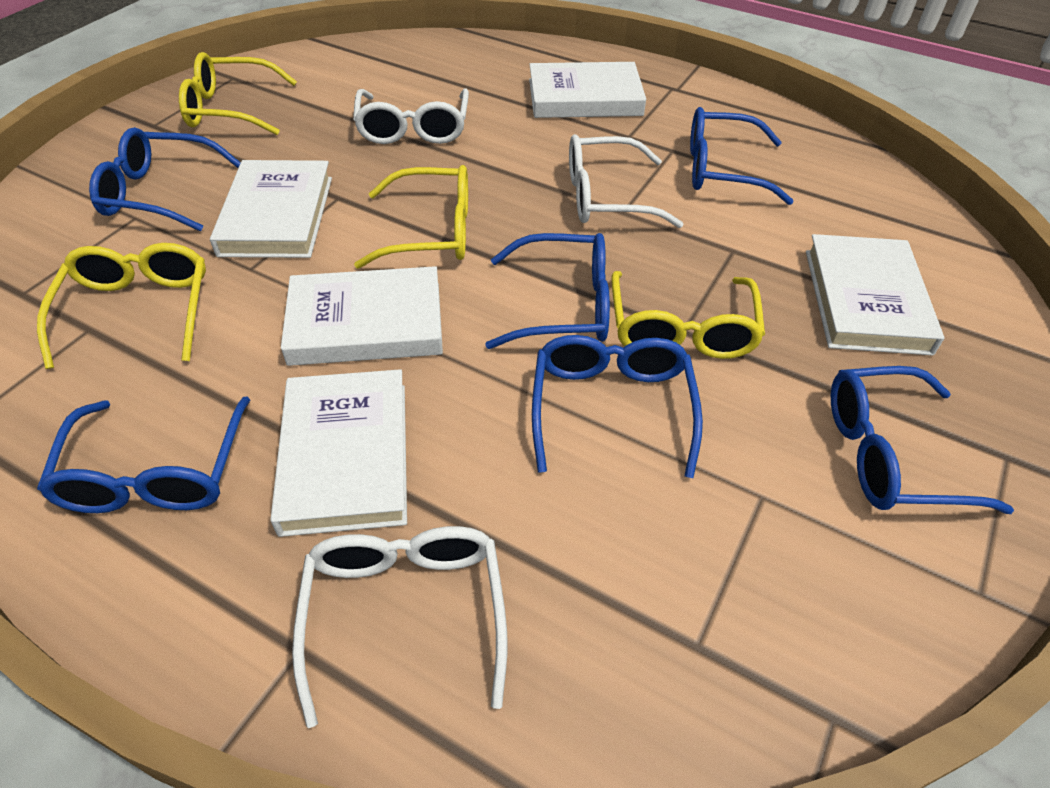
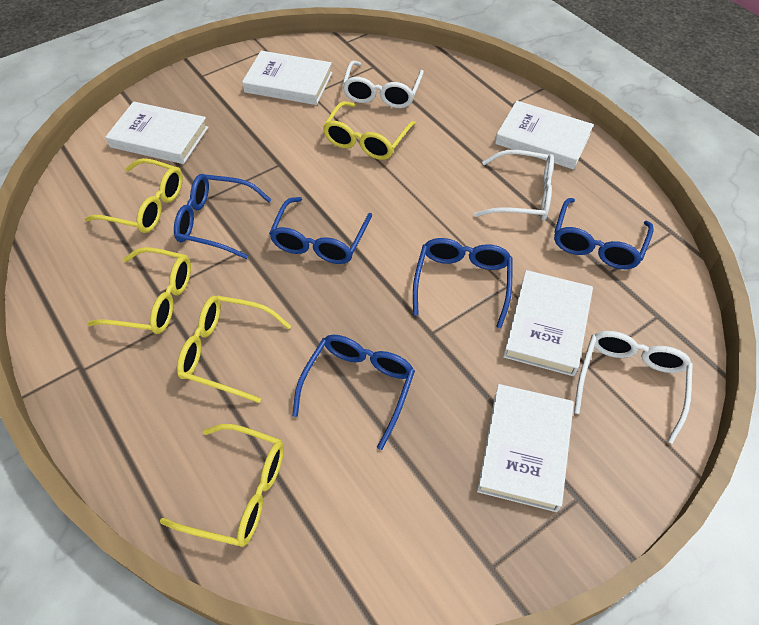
blue glasses: 6 -> 5
yellow glasses: 4 -> 5

